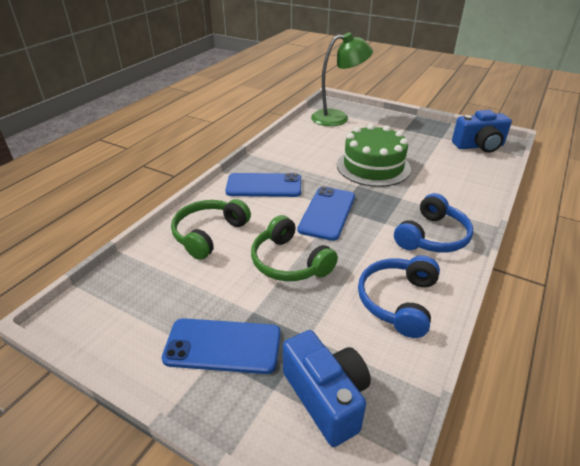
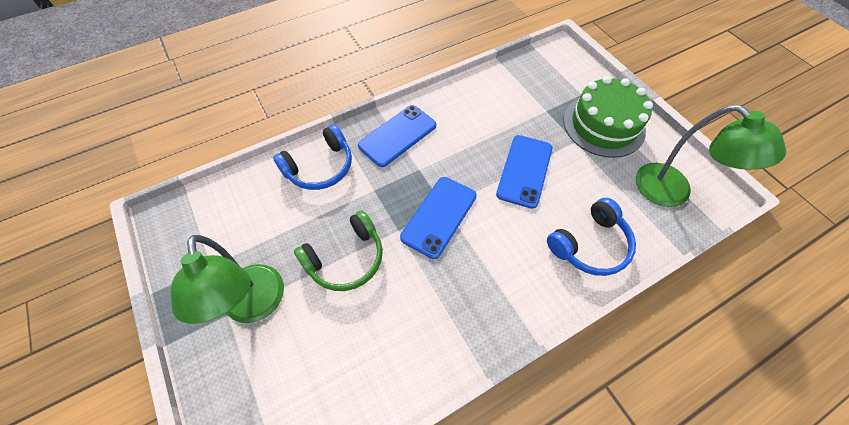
blue camera: 2 -> 0
green headphones: 2 -> 1
green lamp: 1 -> 2

